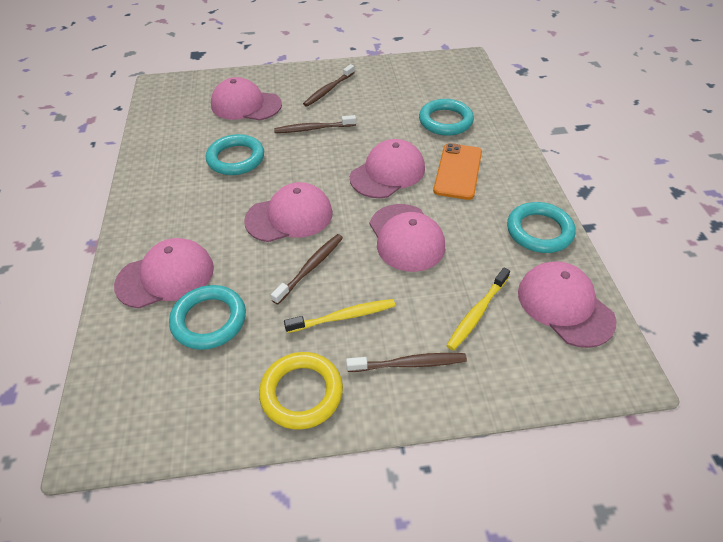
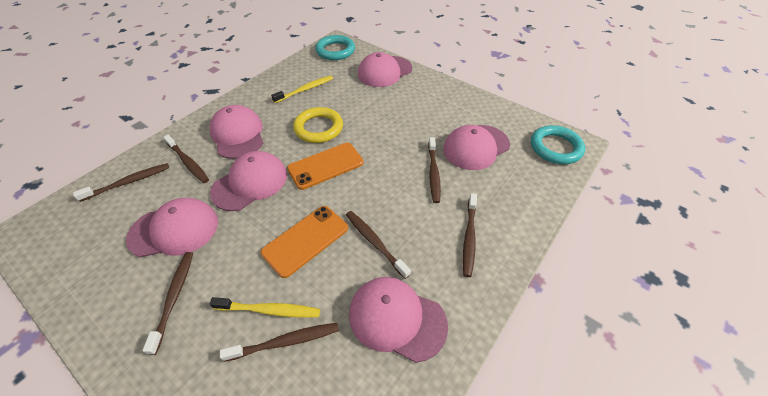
brown toothbrush: 4 -> 7
orange phone: 1 -> 2
turquoise ring: 4 -> 2

